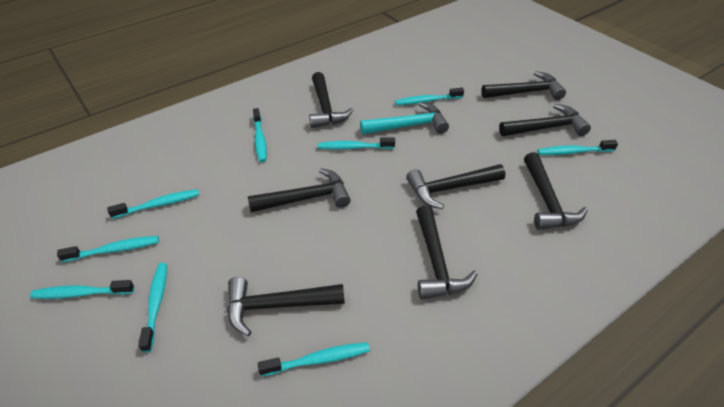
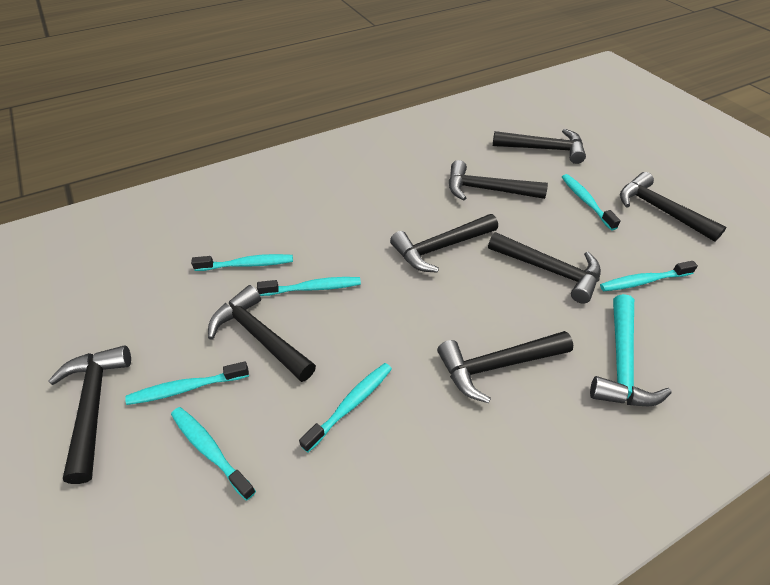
turquoise toothbrush: 9 -> 7

